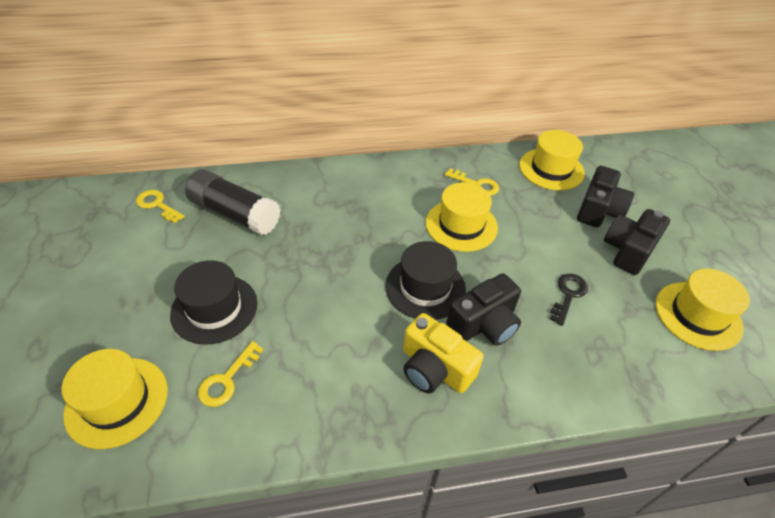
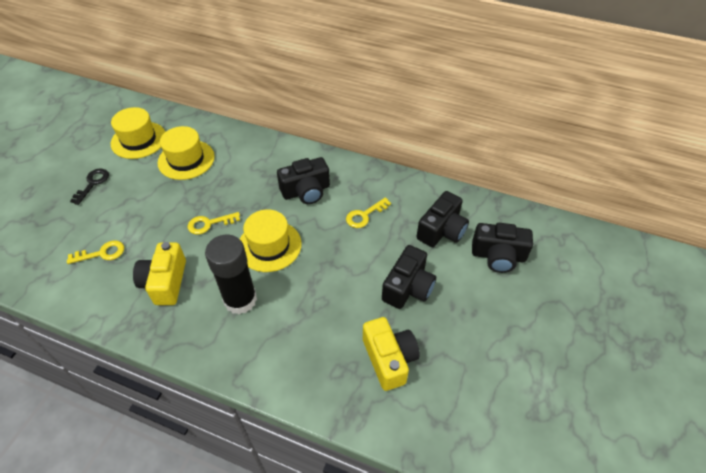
black camera: 3 -> 4
black hat: 2 -> 0
yellow camera: 1 -> 2
yellow hat: 4 -> 3

